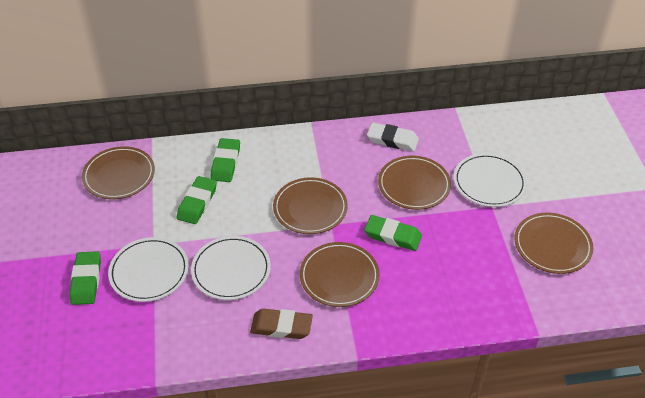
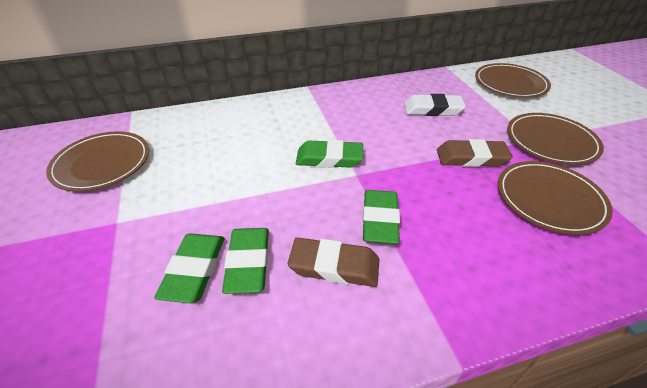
brown eraser: 1 -> 2
brown plate: 5 -> 4
white plate: 3 -> 0

